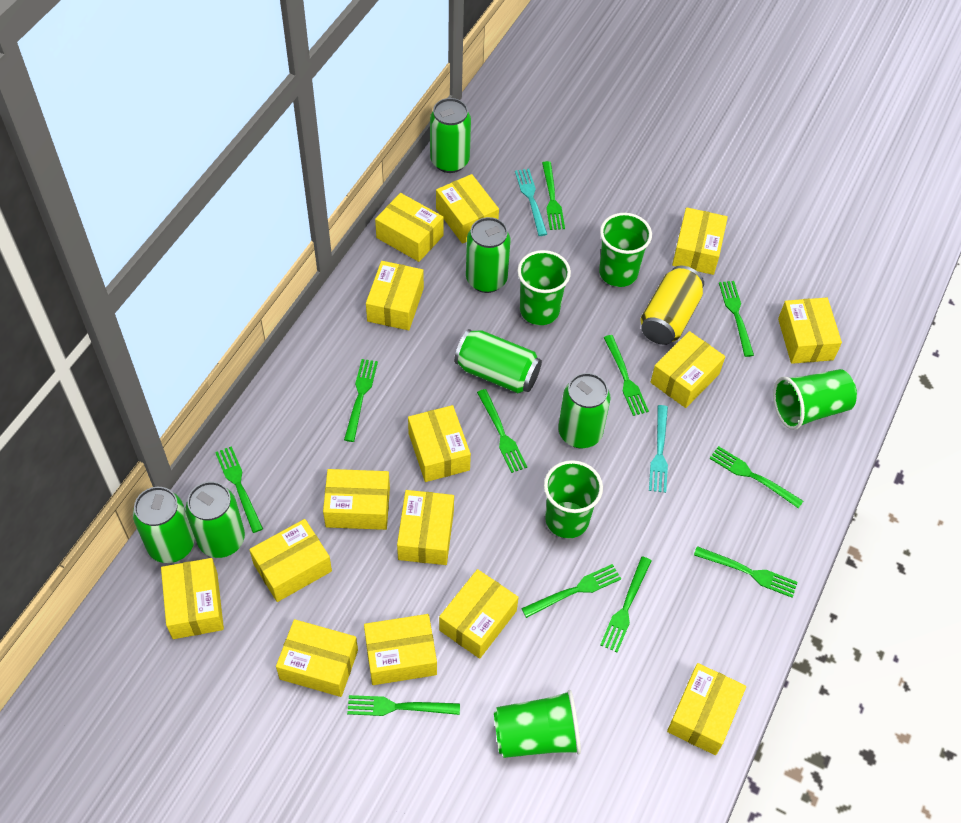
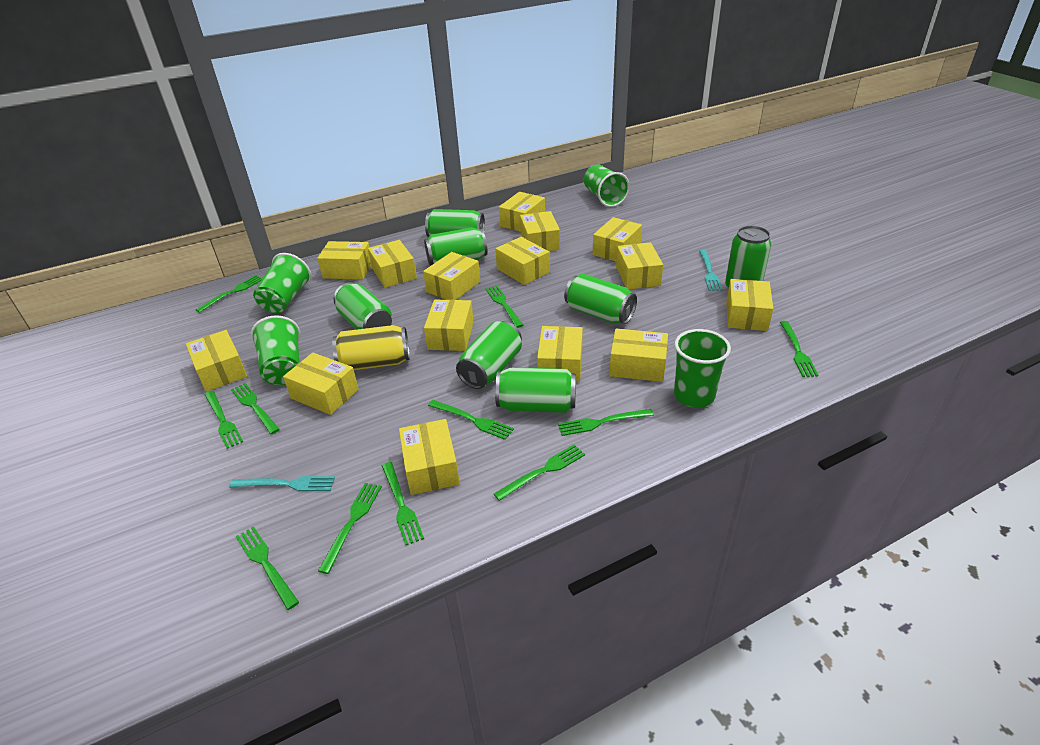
green can: 6 -> 7
green cup: 5 -> 4

